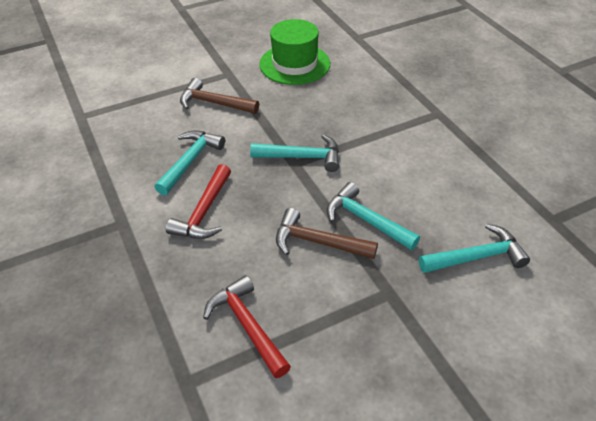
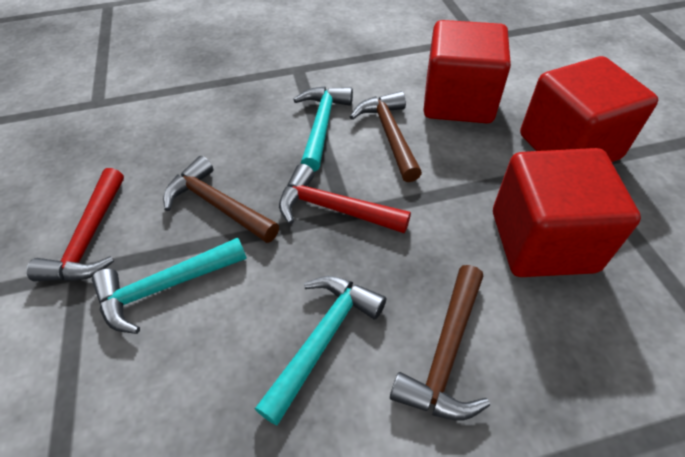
brown hammer: 2 -> 3
green hat: 1 -> 0
red cube: 0 -> 3
turquoise hammer: 4 -> 3

